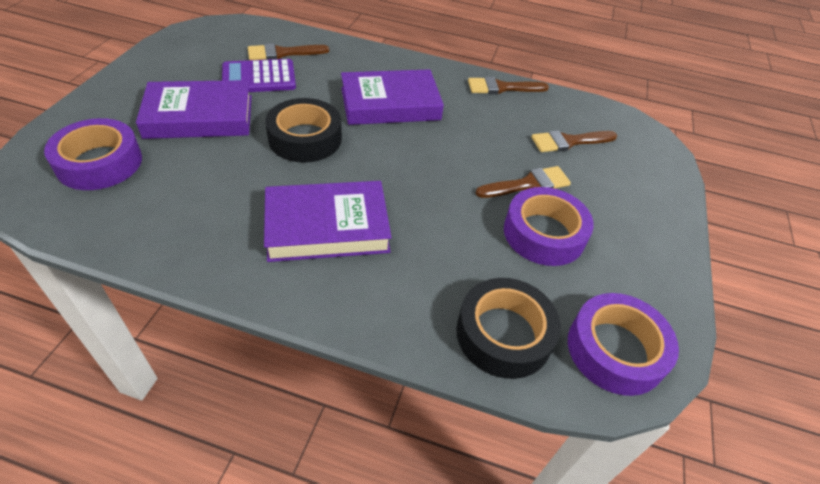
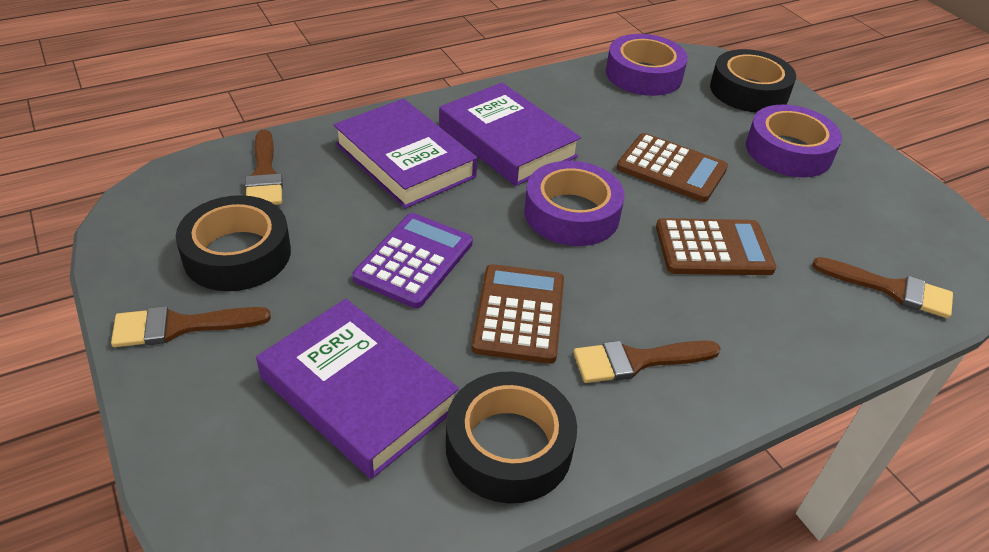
black tape: 2 -> 3
brown calculator: 0 -> 3

